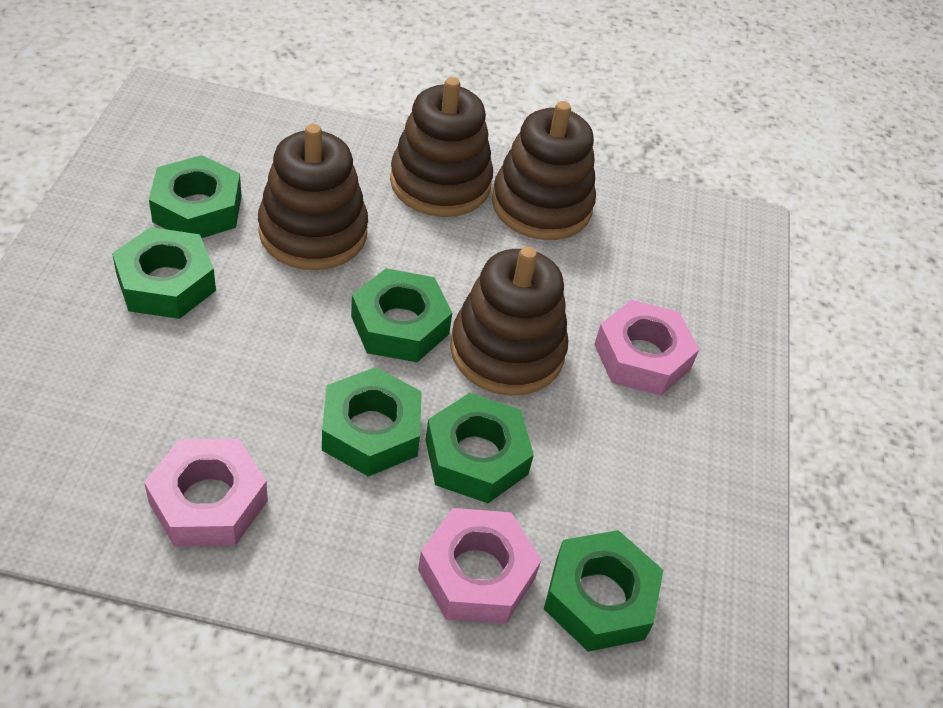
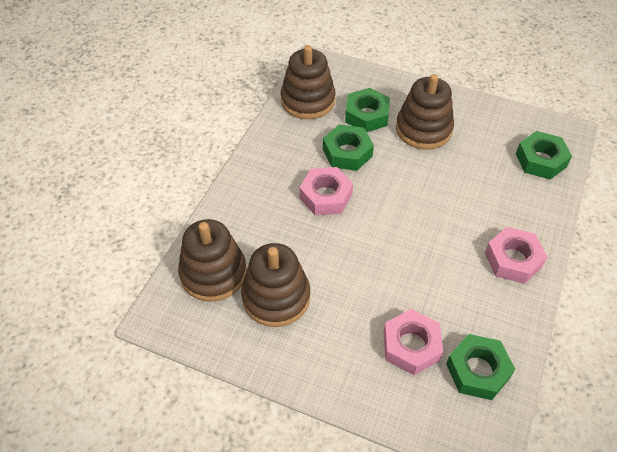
green nut: 6 -> 4

